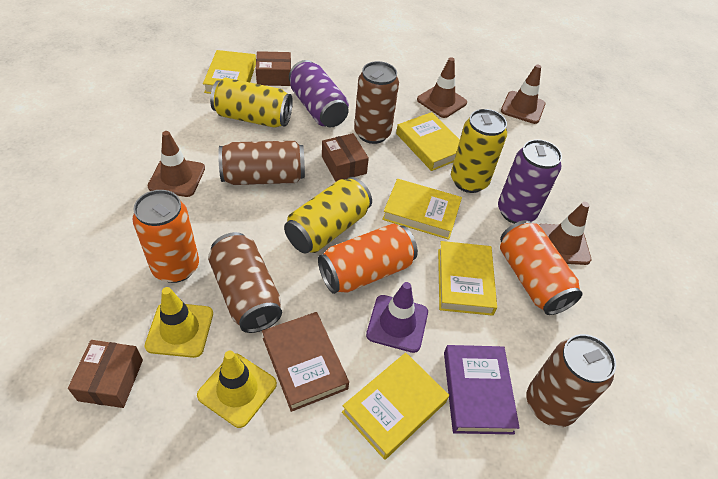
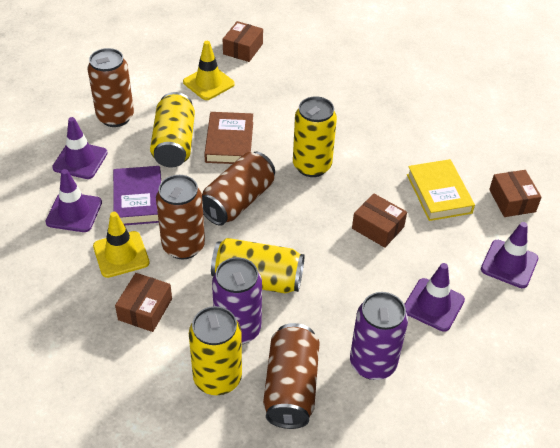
brown box: 3 -> 4
brown traffic cone: 4 -> 0
orange can: 3 -> 0
purple traffic cone: 1 -> 4
yellow book: 5 -> 1
yellow can: 3 -> 4

